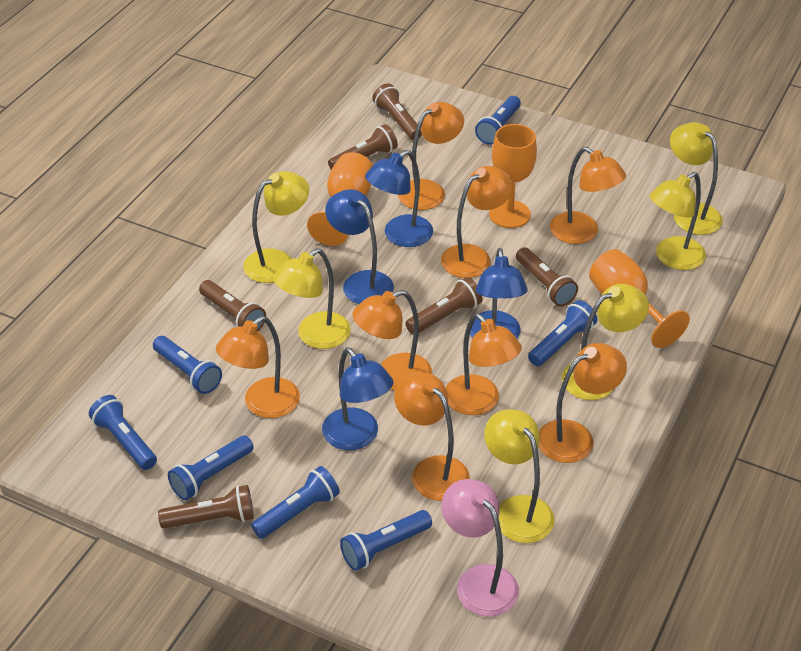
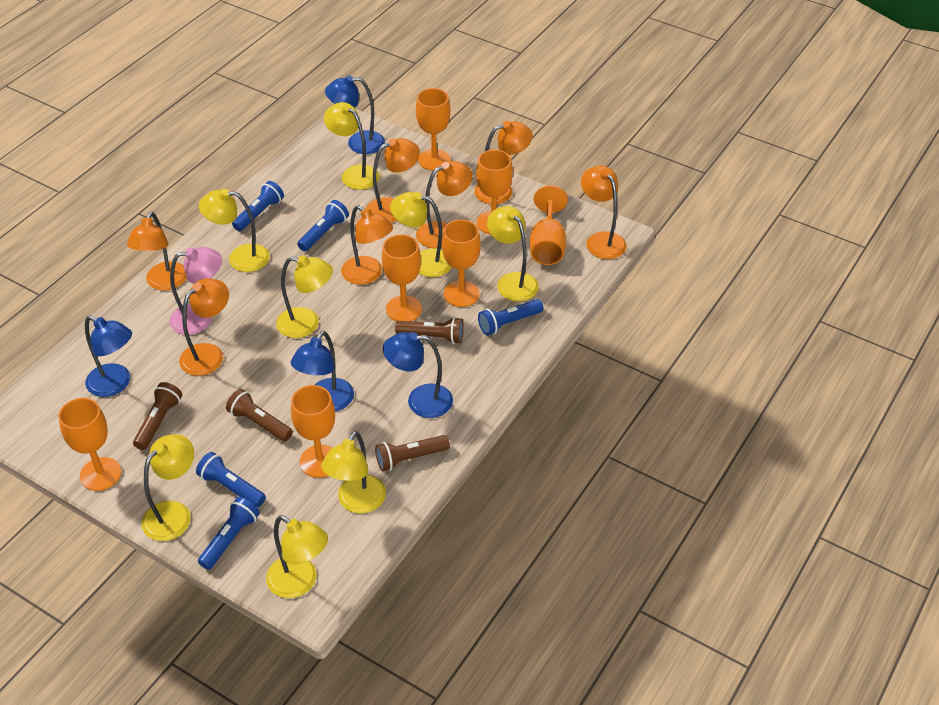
blue flashlight: 7 -> 5
brown flashlight: 6 -> 4
orange goblet: 3 -> 7
orange lamp: 8 -> 7
yellow lamp: 6 -> 8

